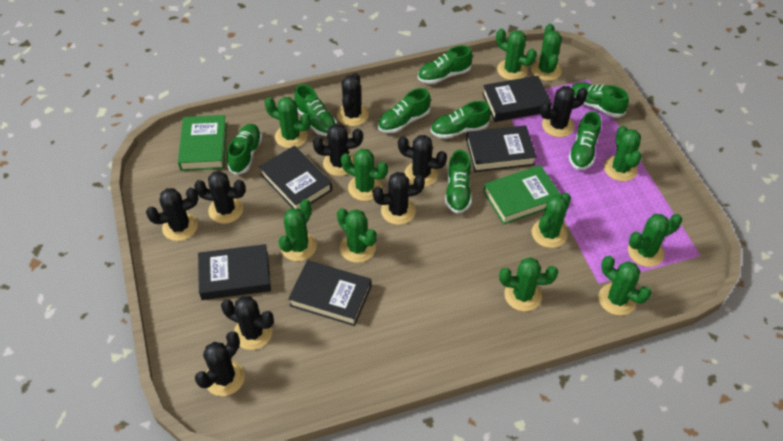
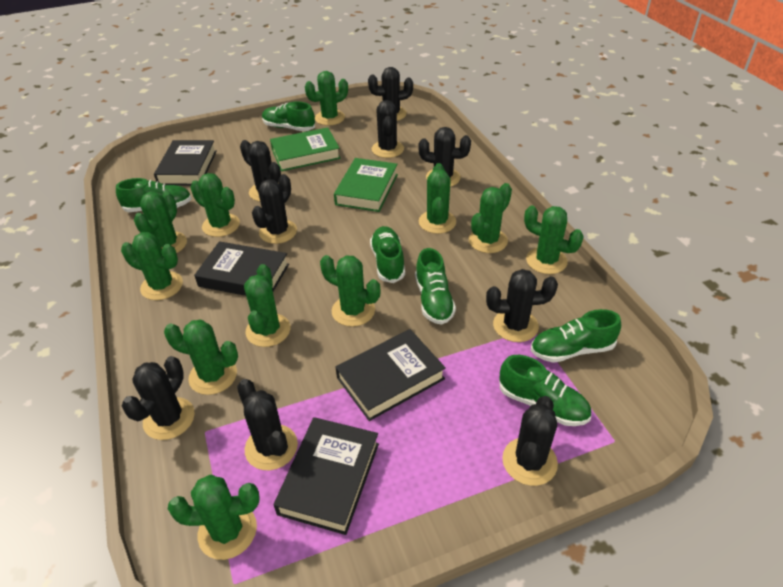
black book: 5 -> 4
green shoe: 8 -> 6

